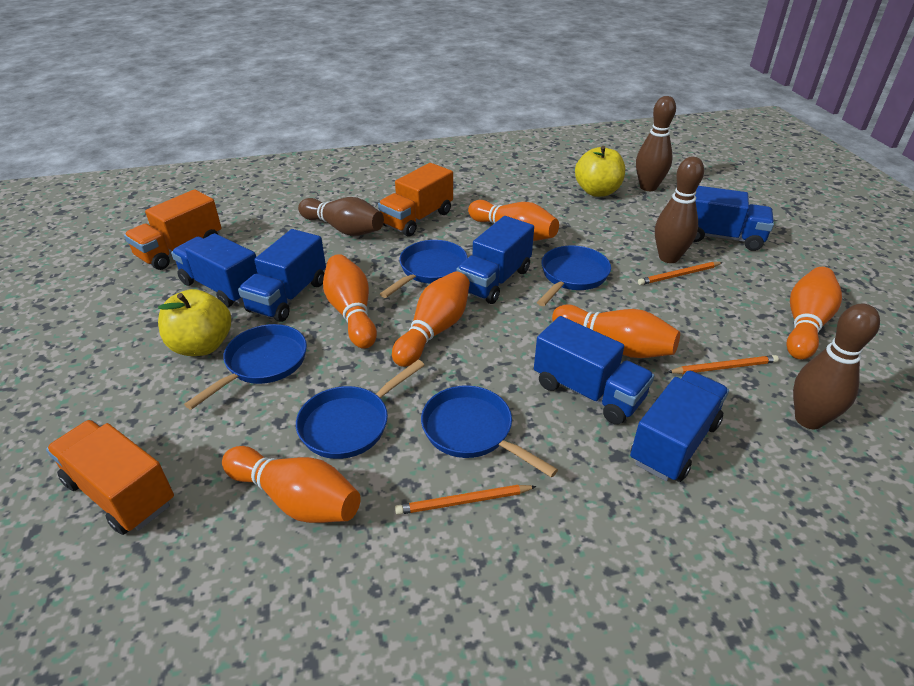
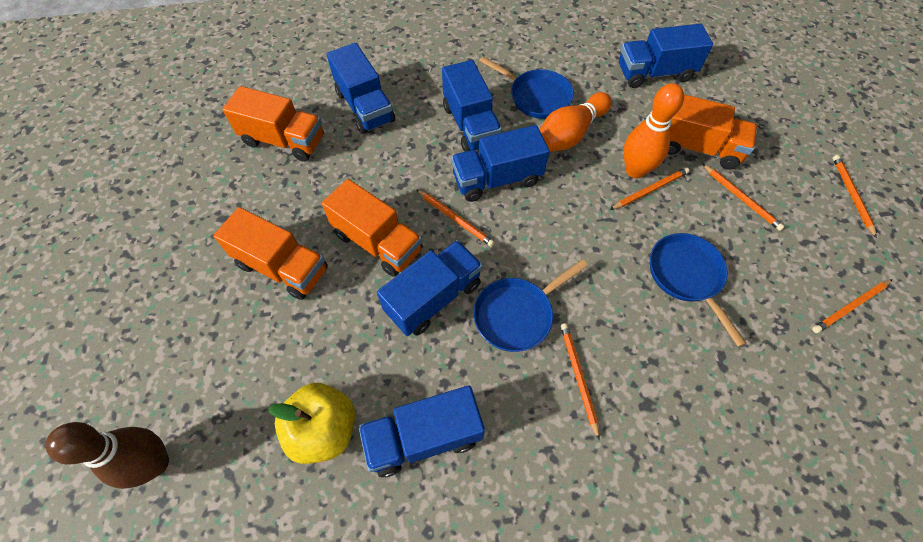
blue pan: 5 -> 3
brown bowling pin: 4 -> 1
orange bowling pin: 6 -> 2
orange pencil: 3 -> 6
orange truck: 3 -> 4
yellow apple: 2 -> 1

